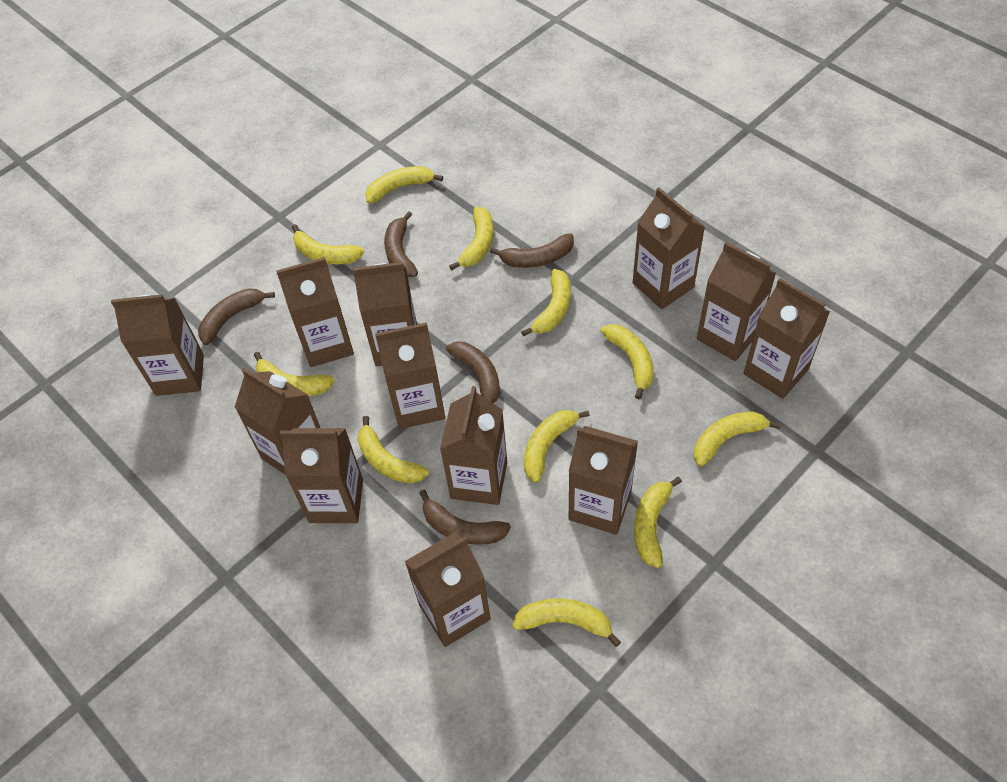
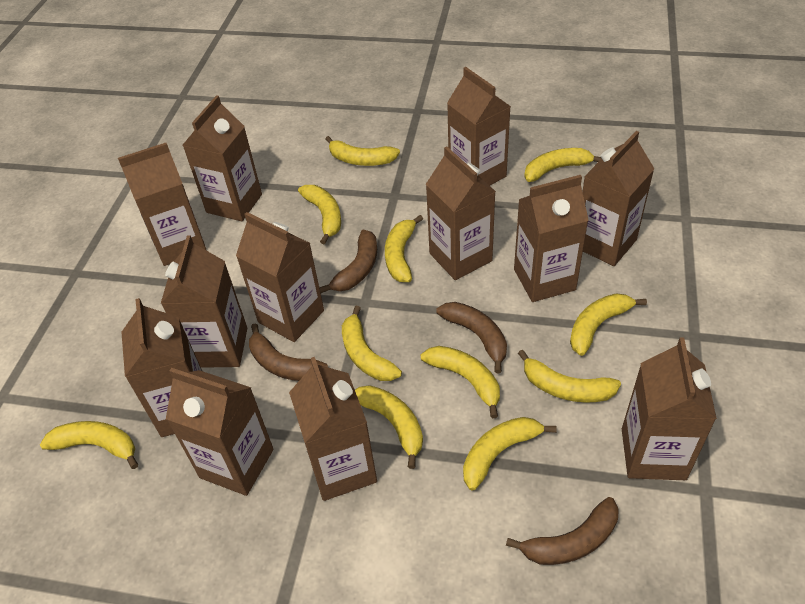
brown banana: 5 -> 4

